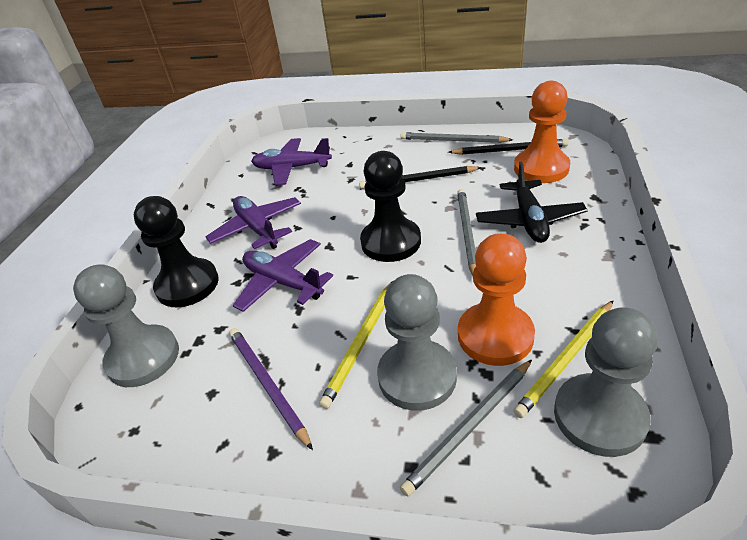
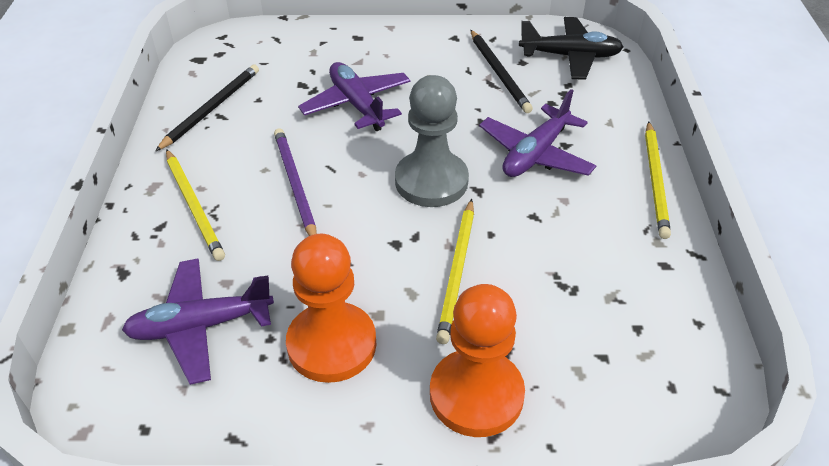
black pawn: 2 -> 0
grey pawn: 3 -> 1
grey pencil: 3 -> 0
yellow pencil: 2 -> 3

